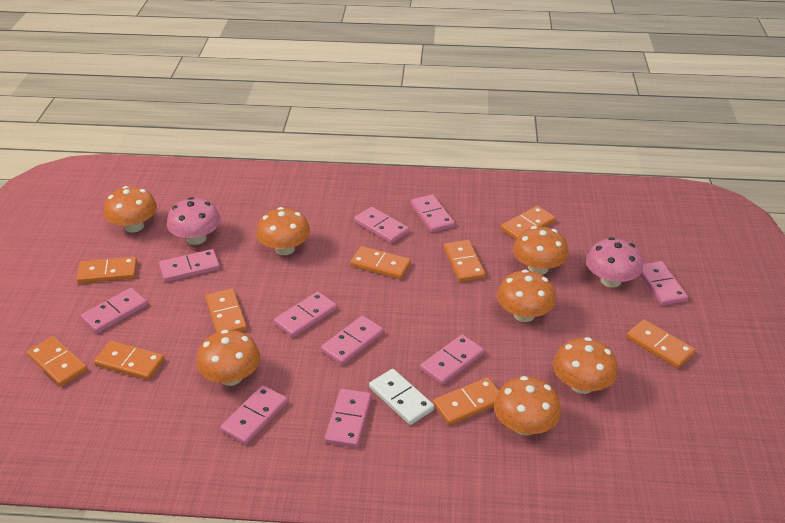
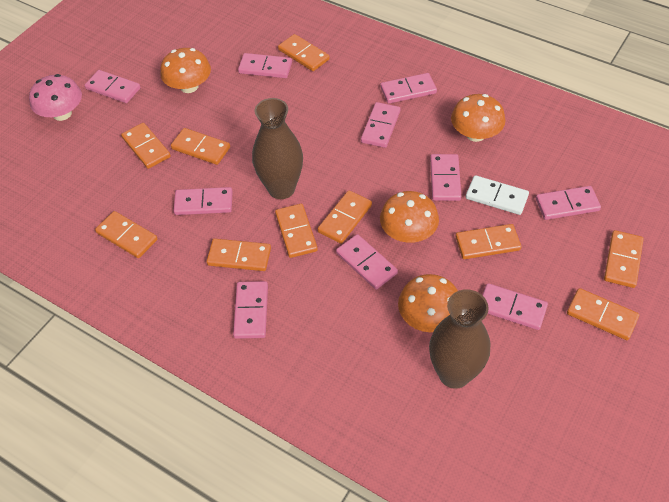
brown vase: 0 -> 2
orange domino: 9 -> 10
orange mushroom: 7 -> 4
pink mushroom: 2 -> 1

